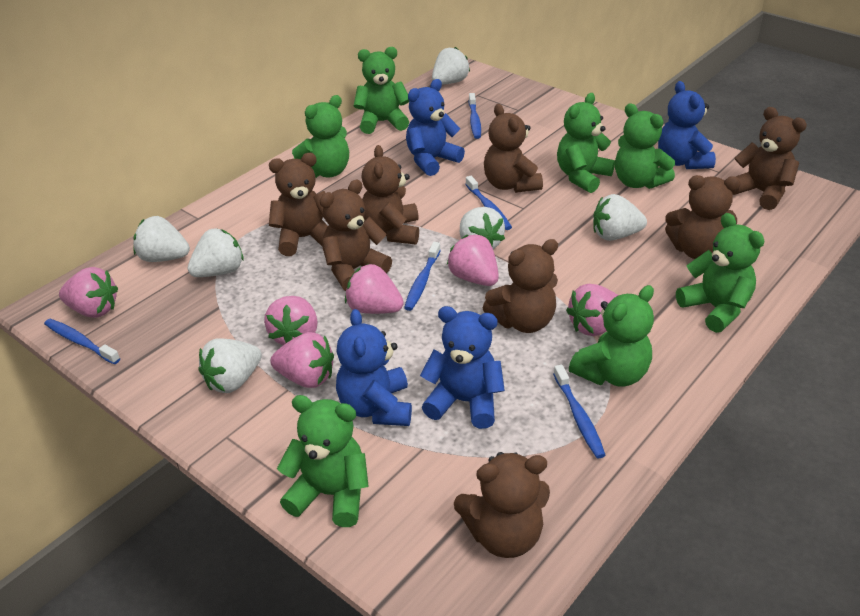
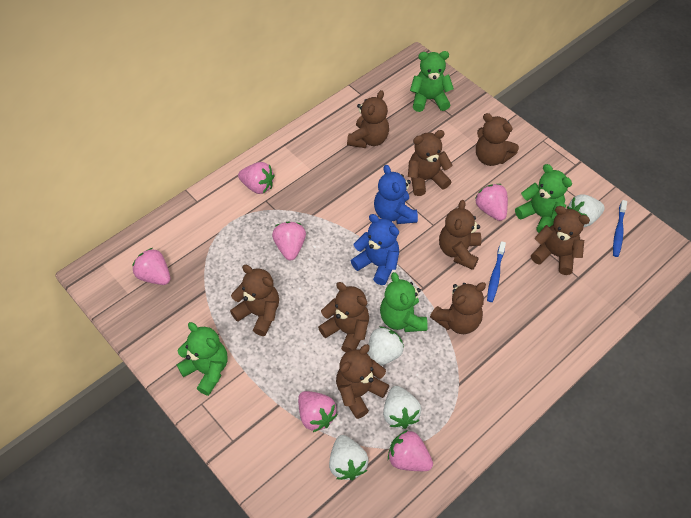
blue teddy bear: 4 -> 2
blue toothbrush: 5 -> 2
brown teddy bear: 8 -> 9
green teddy bear: 7 -> 4
white strawberry: 6 -> 4

